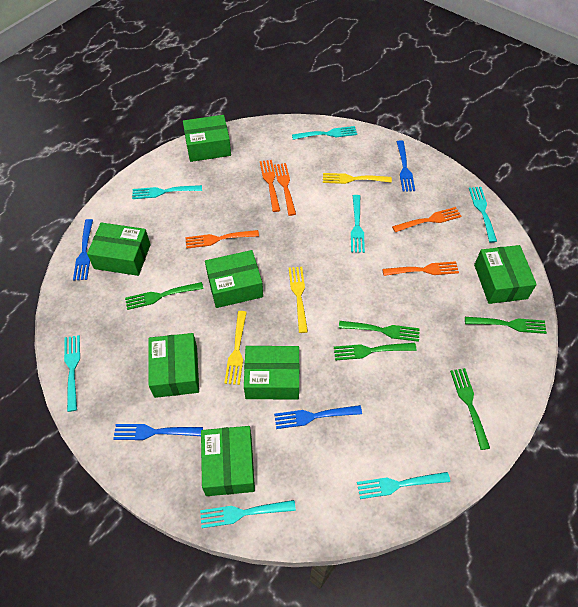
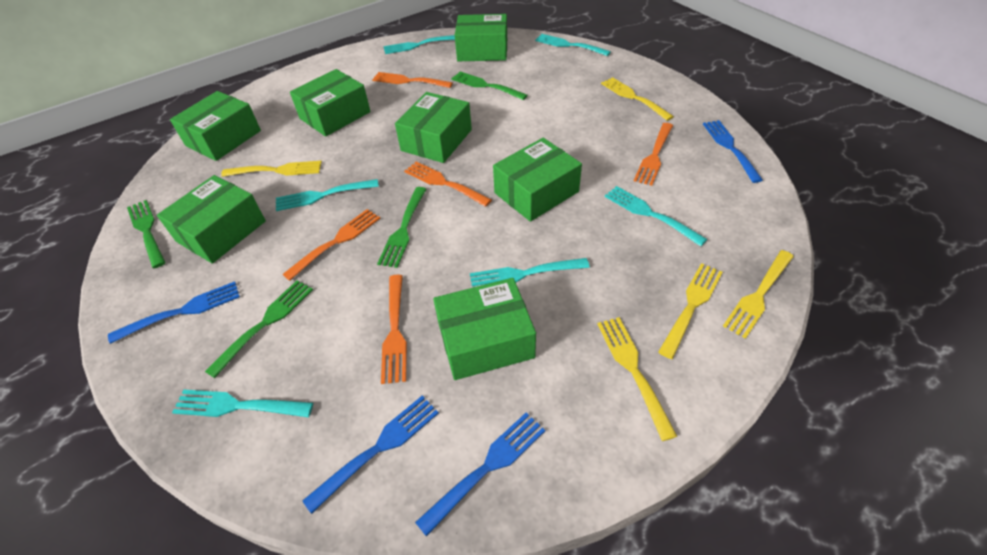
green fork: 5 -> 4
turquoise fork: 7 -> 6
yellow fork: 3 -> 5

